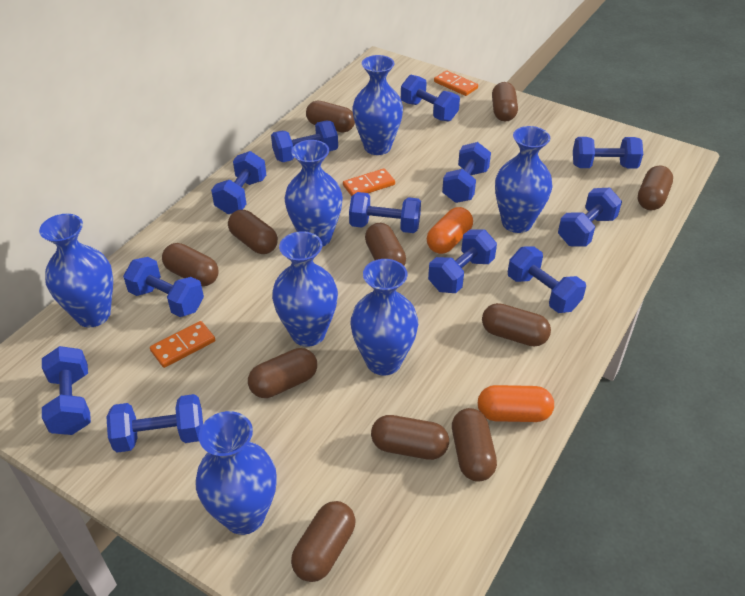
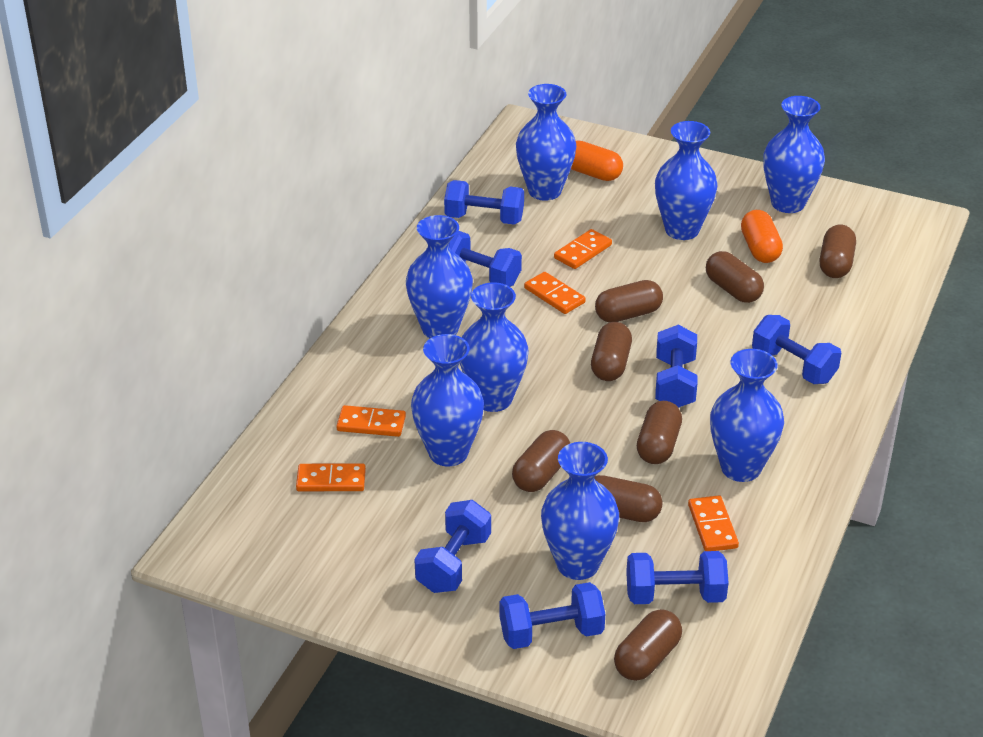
blue dumbbell: 12 -> 7
blue vase: 7 -> 8
brown capsule: 11 -> 8
orange domino: 3 -> 5

